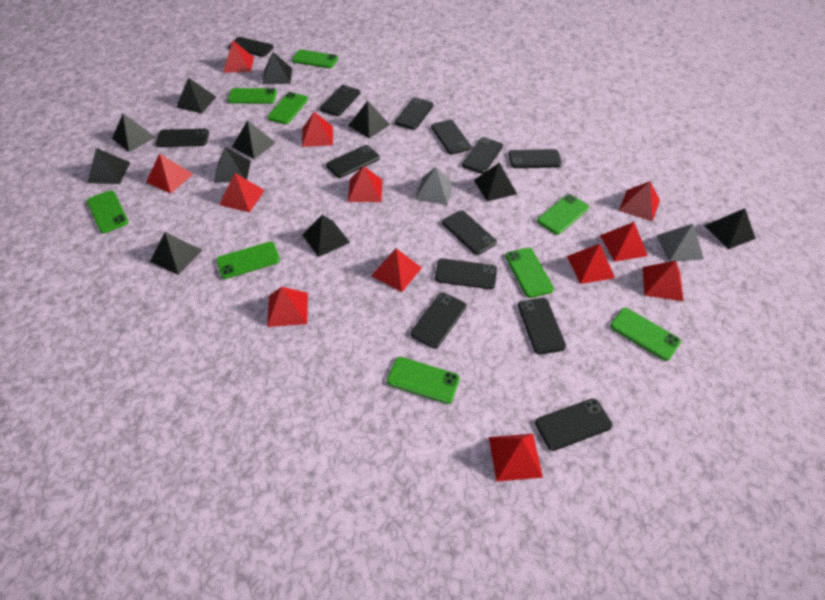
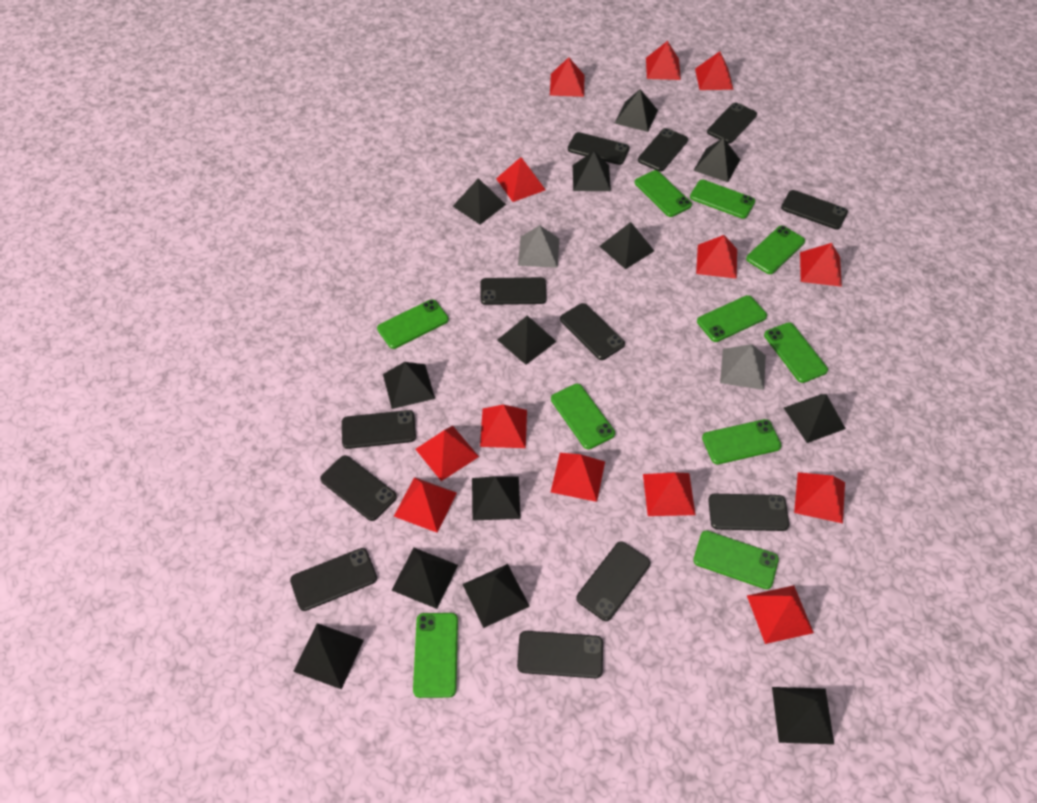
black phone: 13 -> 12
black pyramid: 11 -> 13
green phone: 9 -> 10
red pyramid: 12 -> 13

